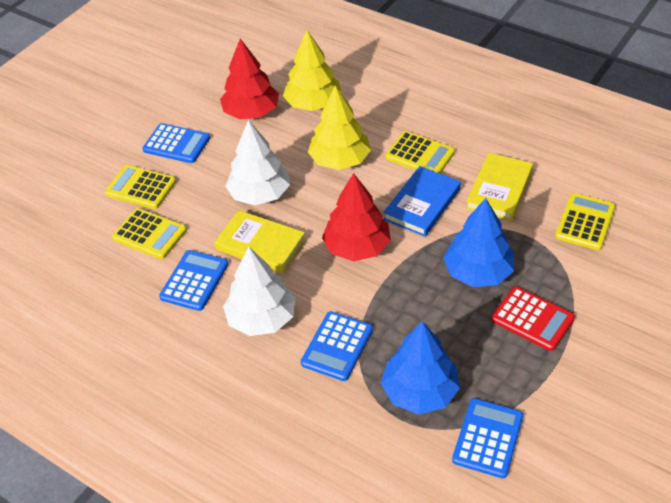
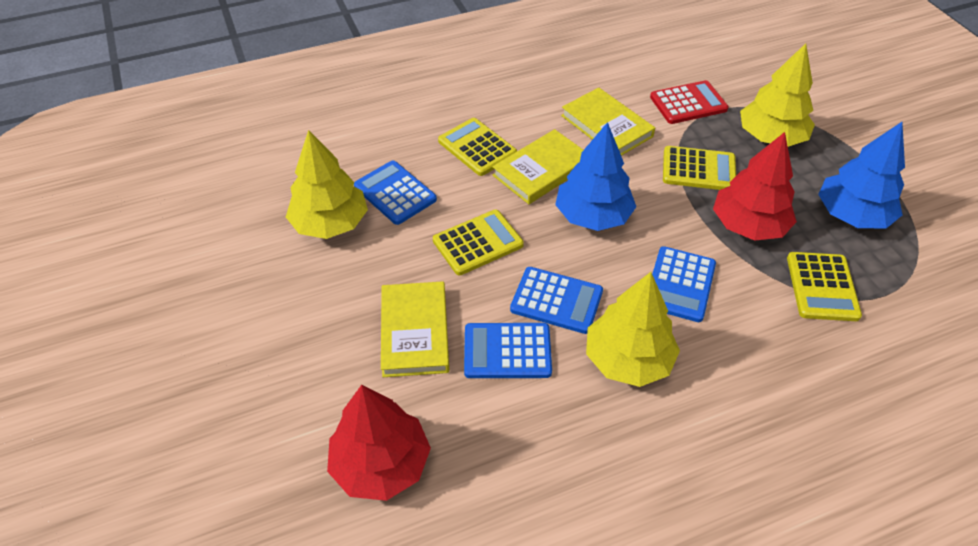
blue book: 1 -> 0
white tree: 2 -> 0
yellow book: 2 -> 3
yellow tree: 2 -> 3

